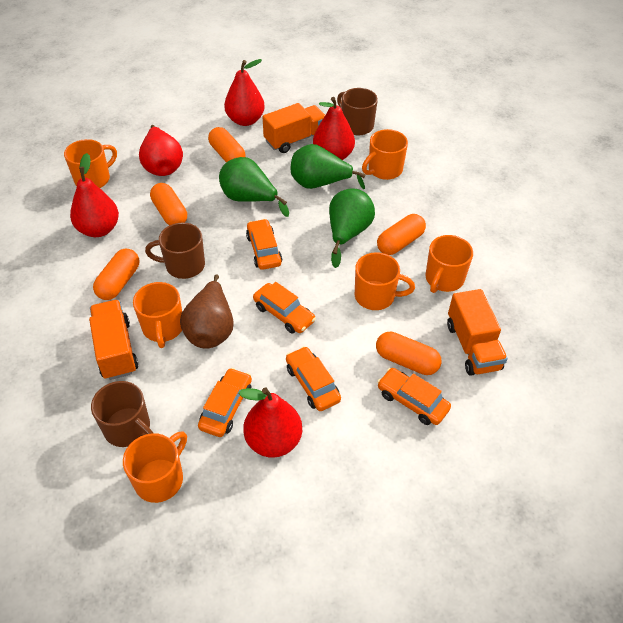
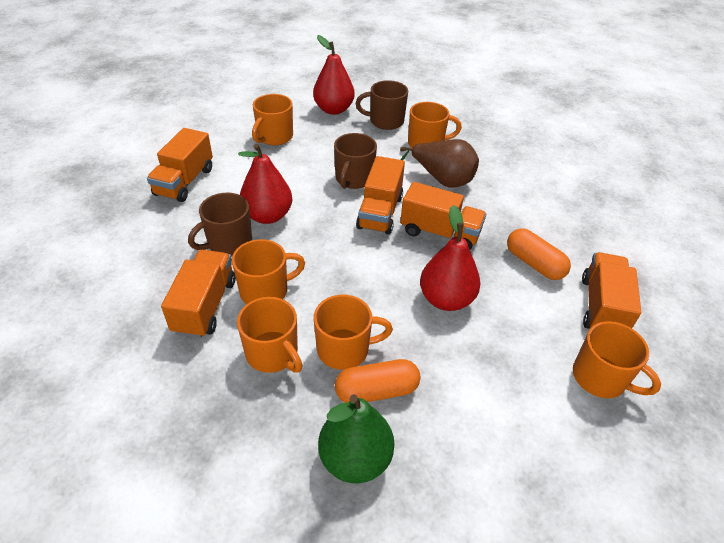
green pear: 3 -> 1
orange capsule: 5 -> 2
orange car: 5 -> 0
orange truck: 3 -> 5
red pear: 5 -> 3

